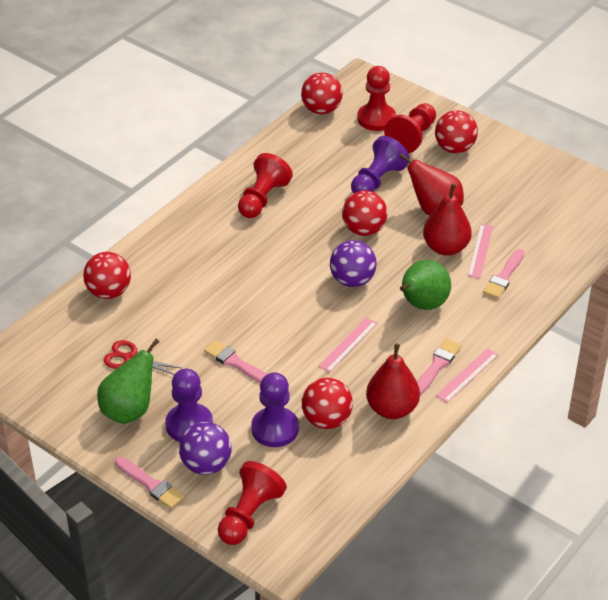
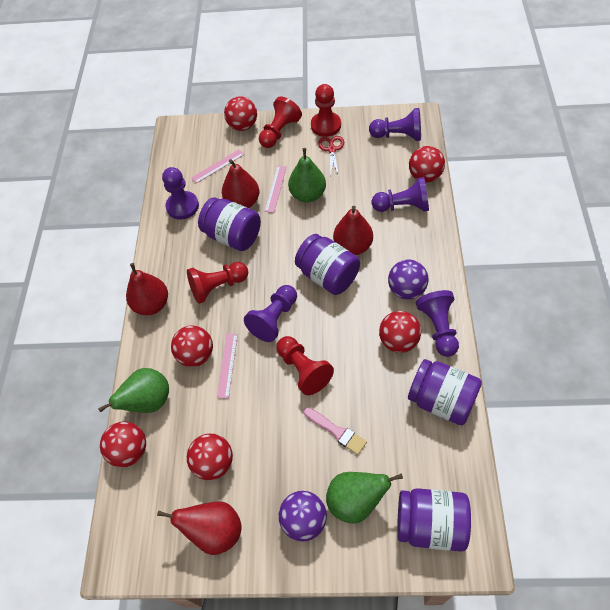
green pear: 2 -> 3
pink brush: 4 -> 1
purple jar: 0 -> 4
purple pawn: 3 -> 5
red ball: 5 -> 6
red pear: 3 -> 4

